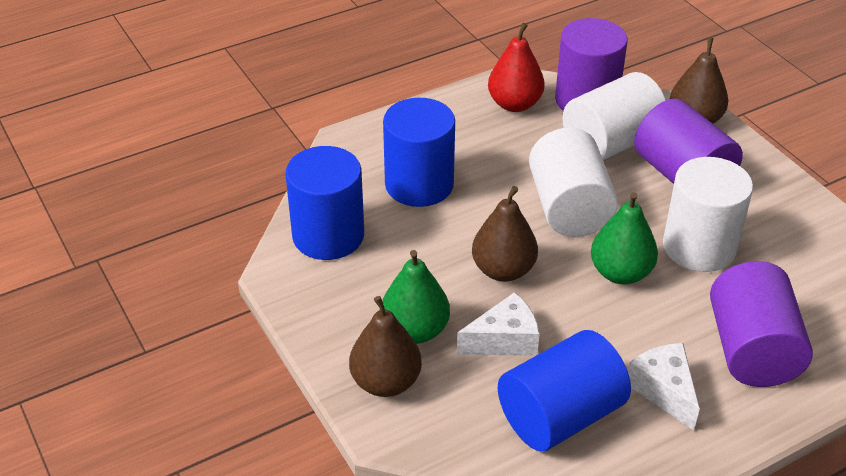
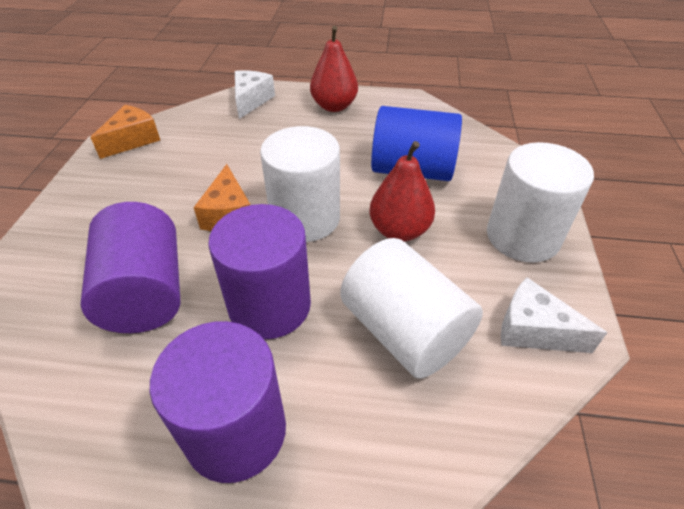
blue cylinder: 3 -> 1
brown pear: 3 -> 0
green pear: 2 -> 0
orange cheese: 0 -> 2
red pear: 1 -> 2

